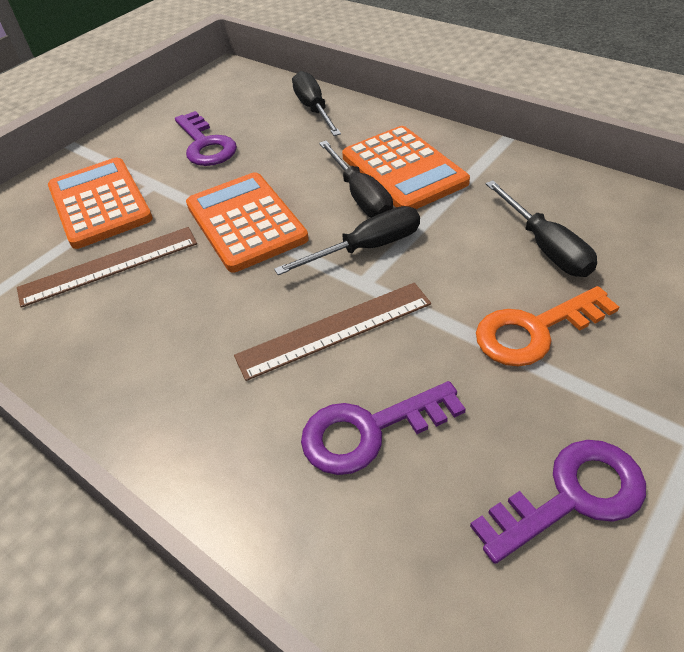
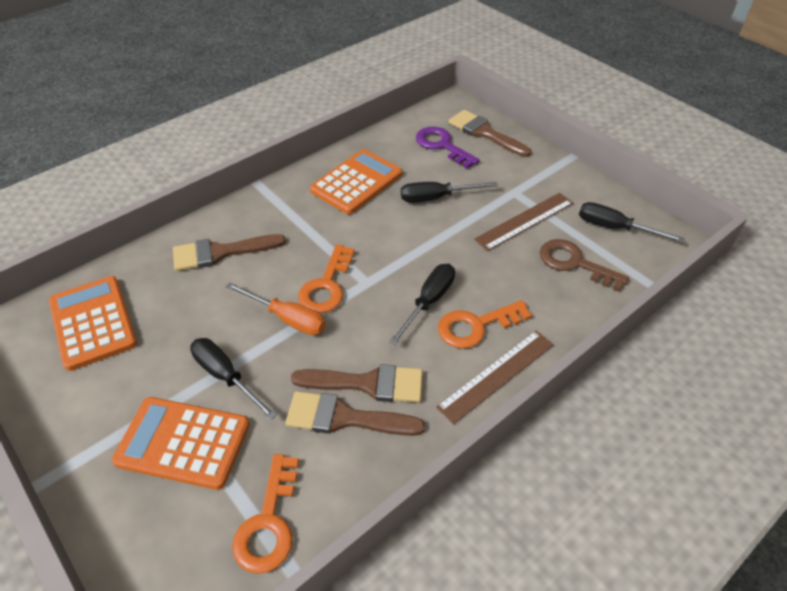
brown brush: 0 -> 4
brown key: 0 -> 1
orange key: 1 -> 3
orange screwdriver: 0 -> 1
purple key: 3 -> 1

